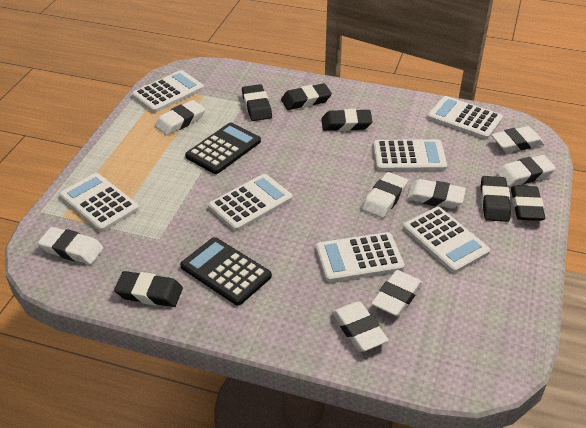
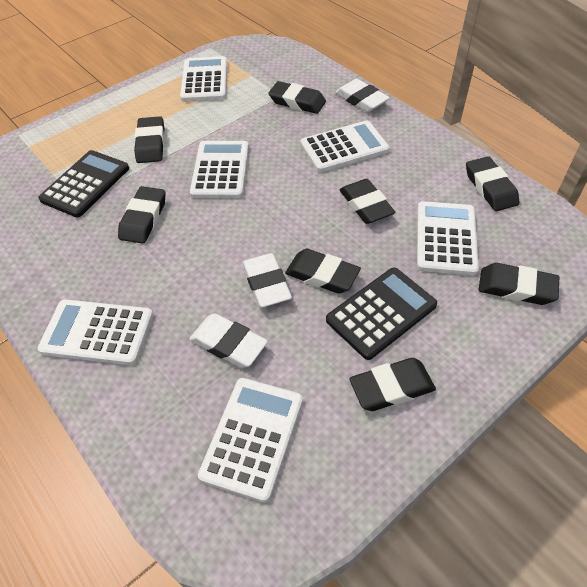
black eraser: 6 -> 8
white calculator: 7 -> 6
white eraser: 8 -> 3

